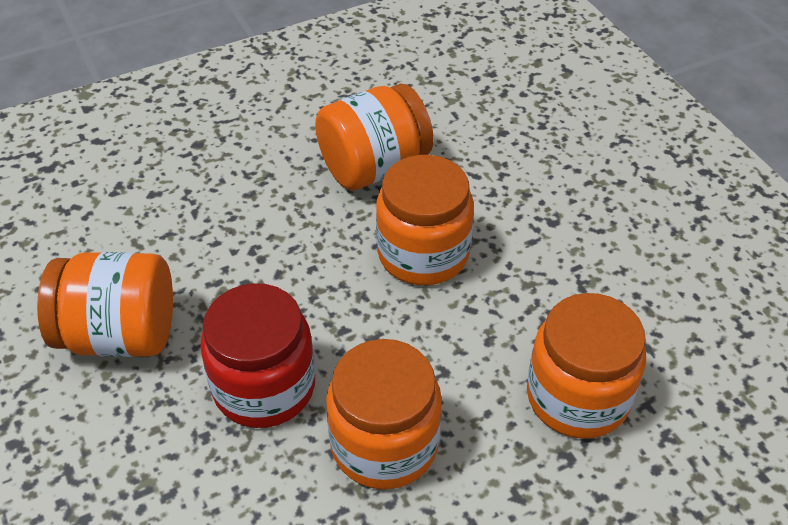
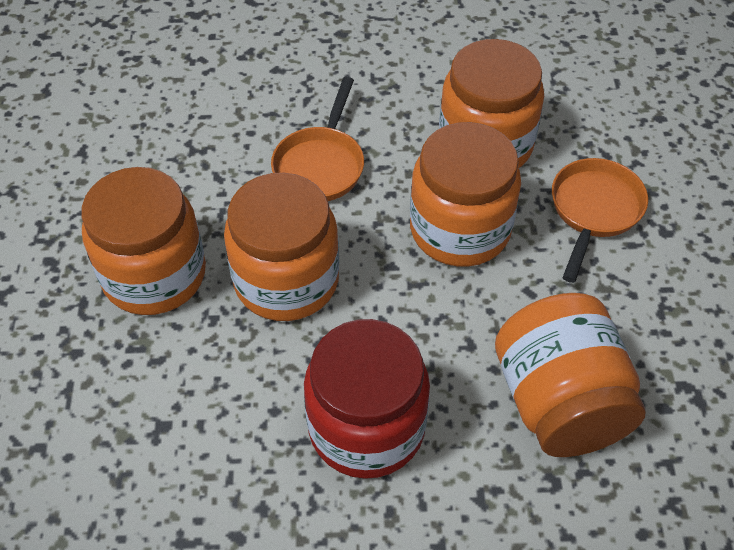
orange pan: 0 -> 2

